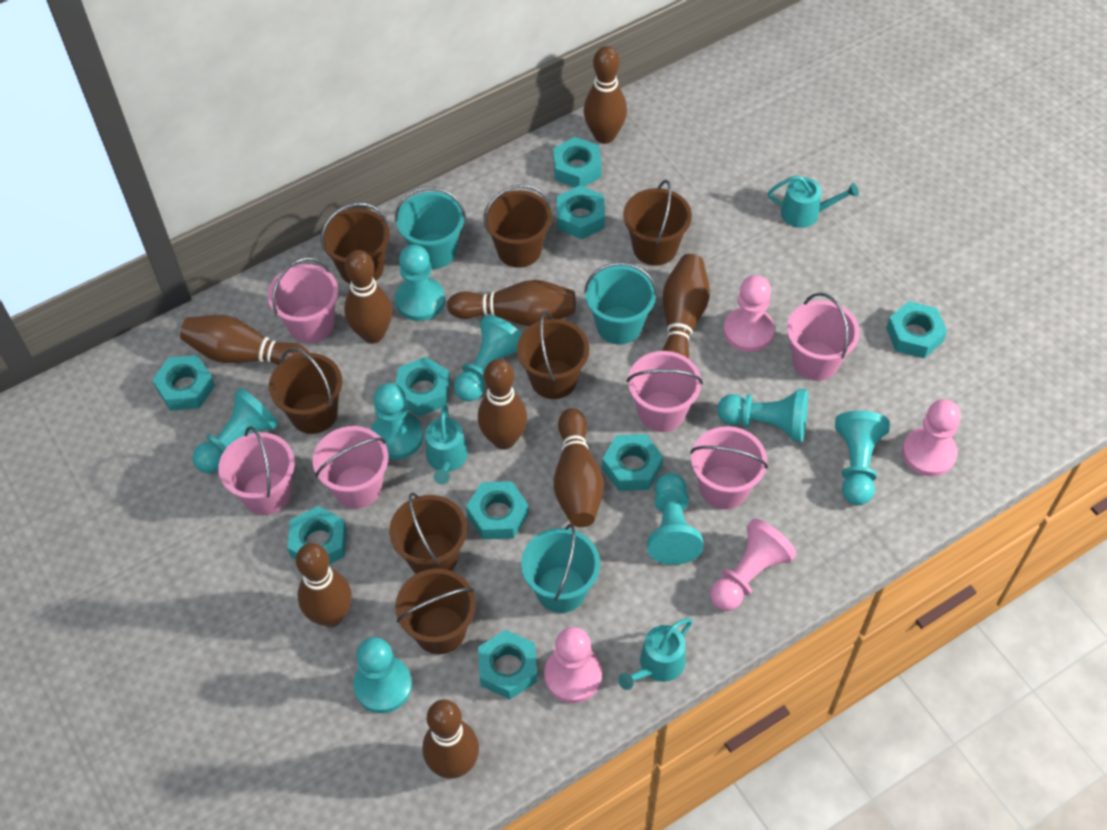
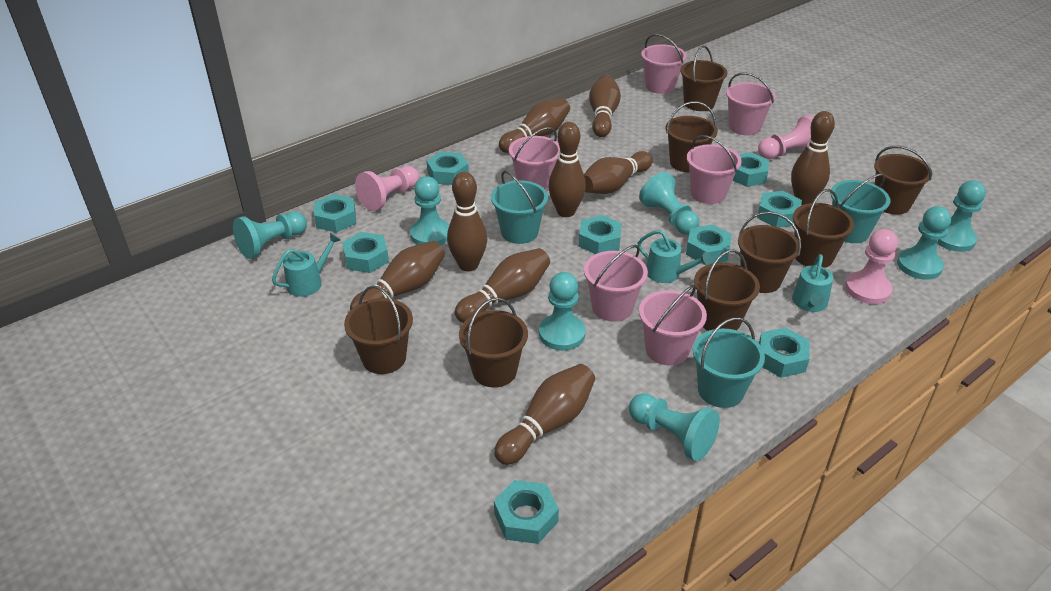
brown bucket: 7 -> 8
pink pawn: 4 -> 3
turquoise pawn: 8 -> 7

